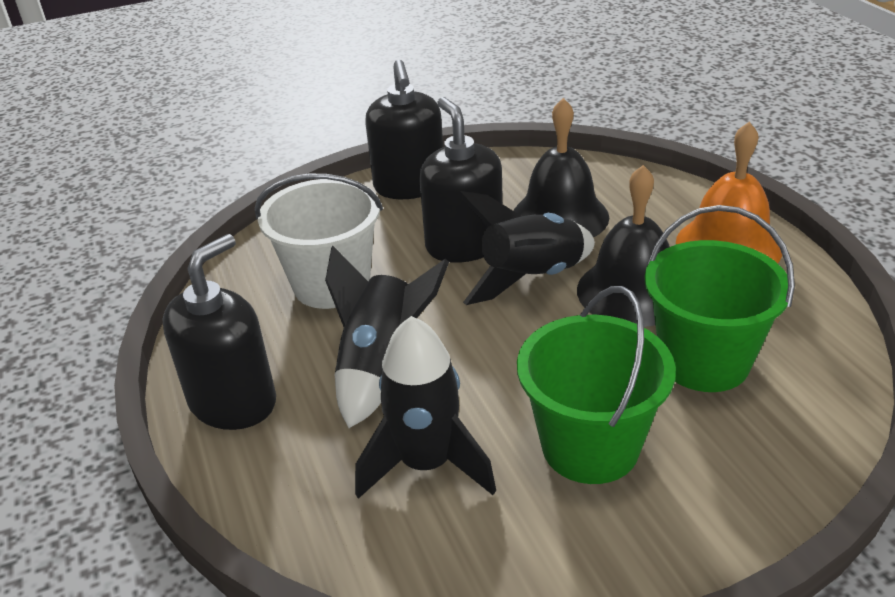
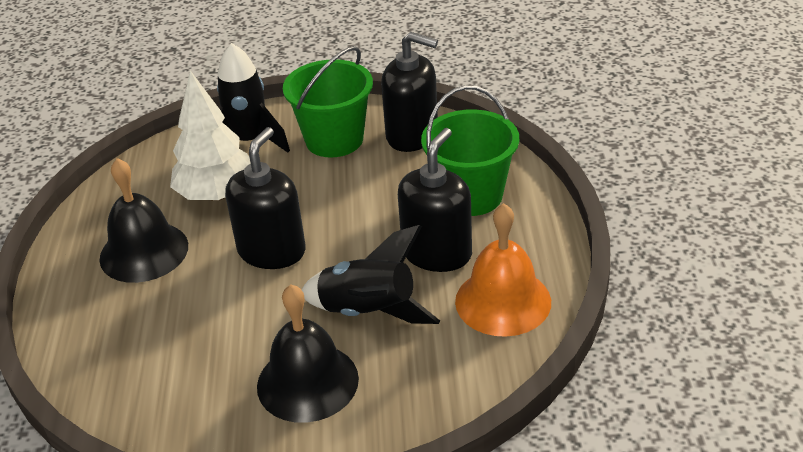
black rocket: 3 -> 2
white bucket: 1 -> 0
white tree: 0 -> 1

